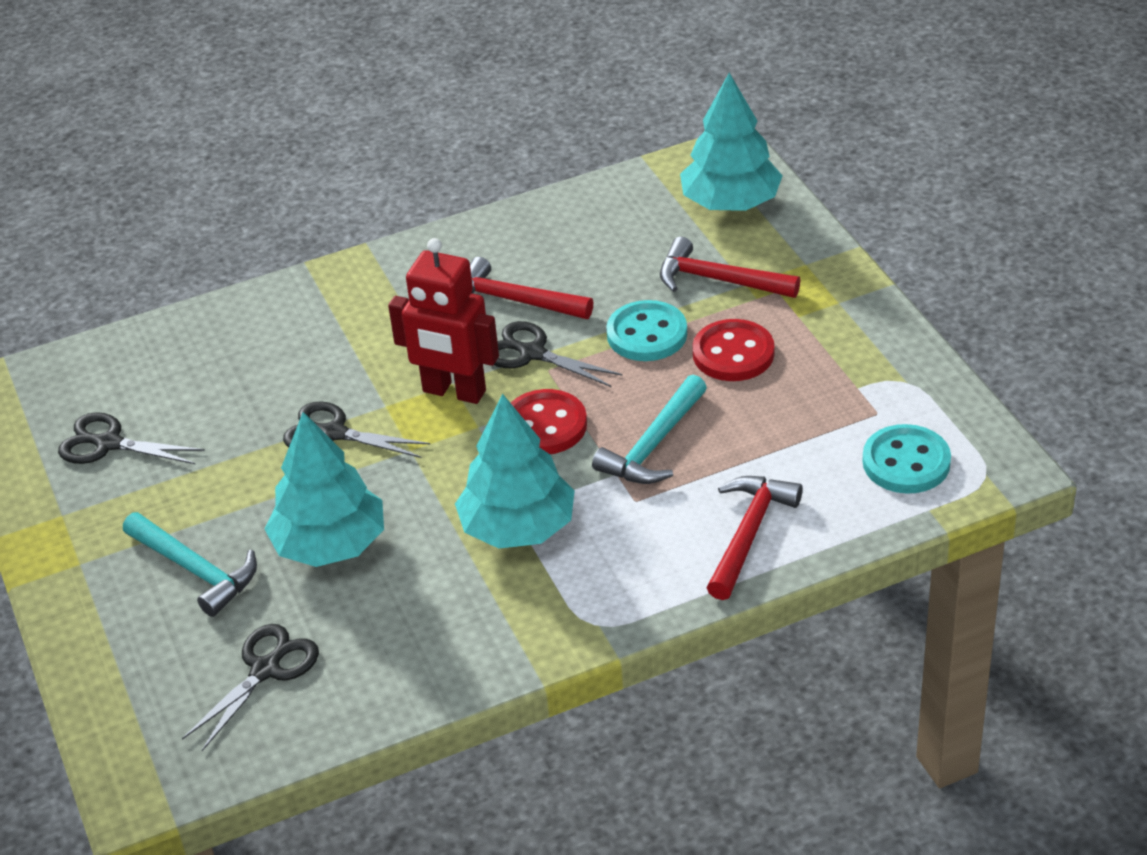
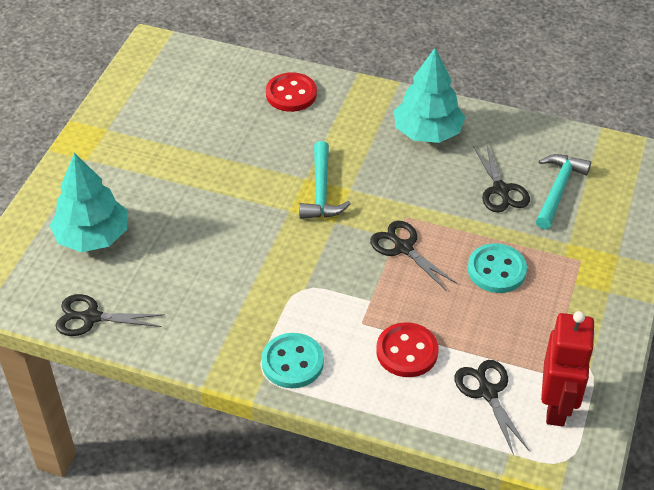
red hammer: 3 -> 0
turquoise tree: 3 -> 2

